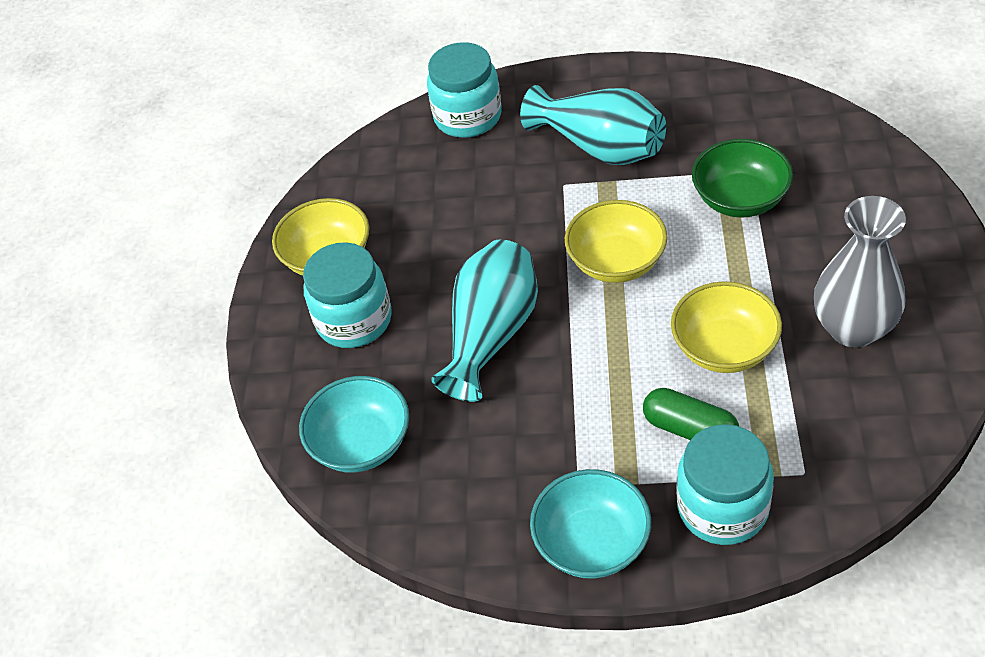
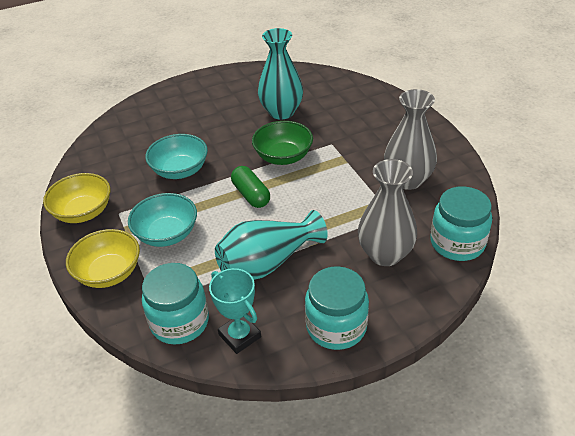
grey vase: 1 -> 2
turquoise trophy: 0 -> 1
yellow bowl: 3 -> 2

